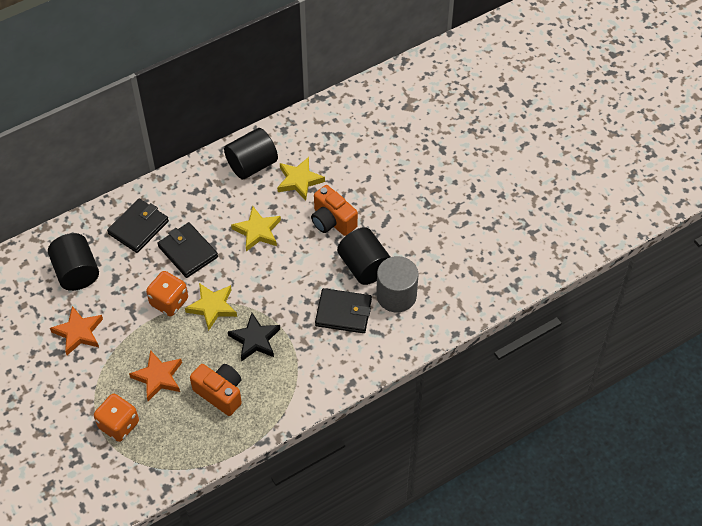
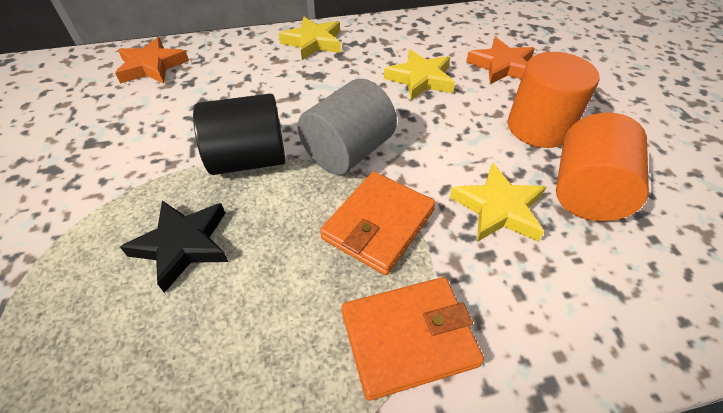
black cylinder: 3 -> 1
black wallet: 3 -> 0
orange camera: 2 -> 0
orange cylinder: 0 -> 2
orange dice: 2 -> 0
orange wallet: 0 -> 2

